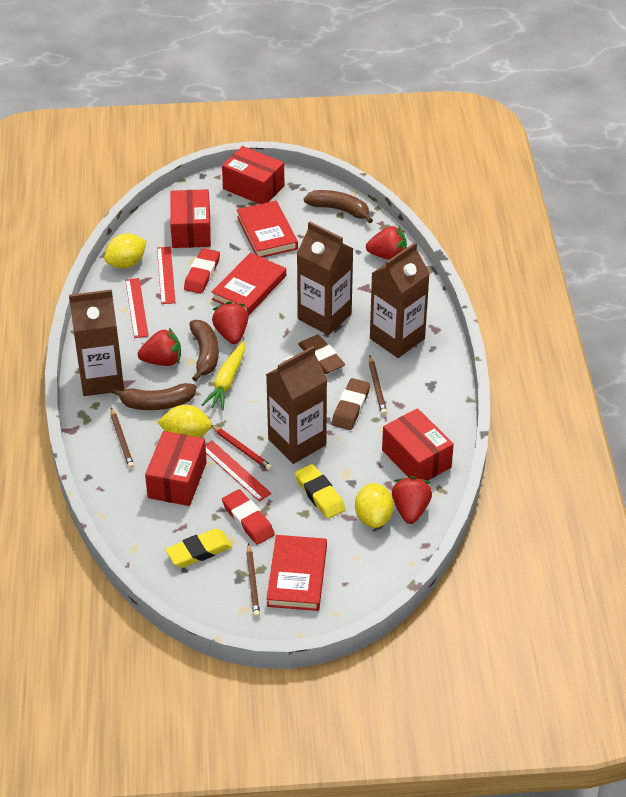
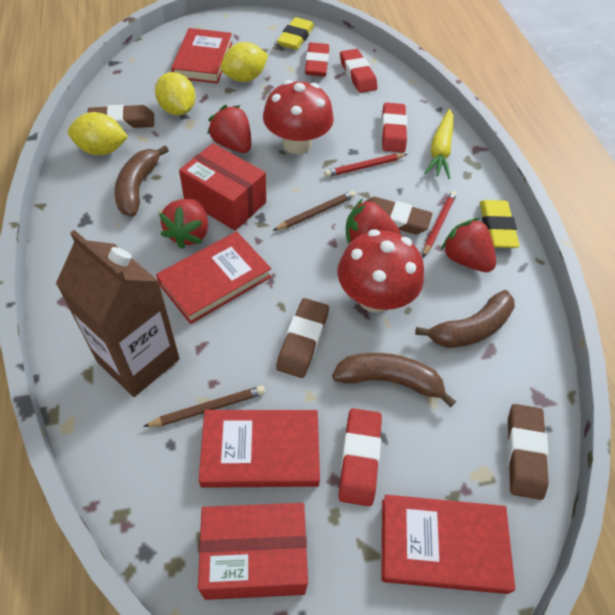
brown carton: 4 -> 1
brown eraser: 2 -> 4
brown pencil: 3 -> 2
red book: 3 -> 4
red box: 4 -> 2
red eraser: 2 -> 4
red mushroom: 0 -> 2
red pencil: 1 -> 2
red ruler: 3 -> 0

